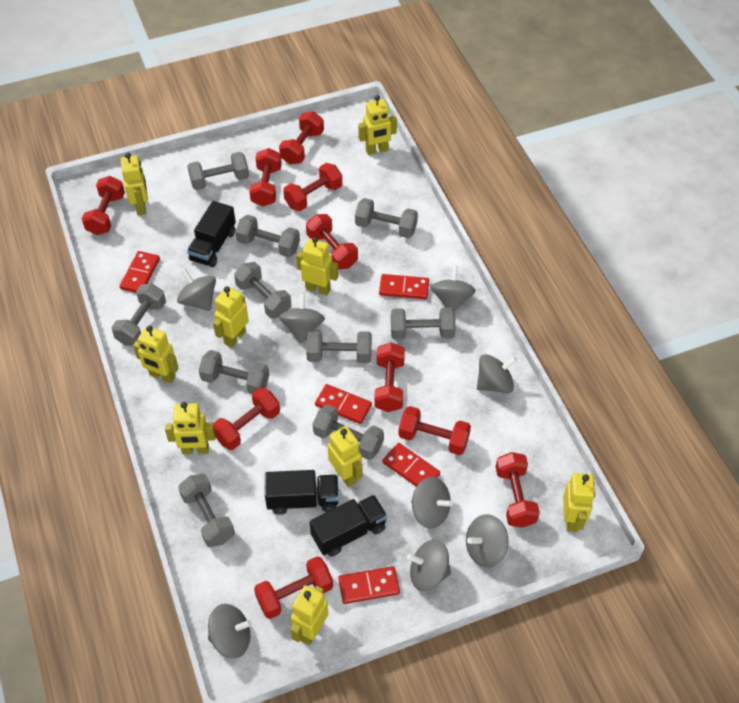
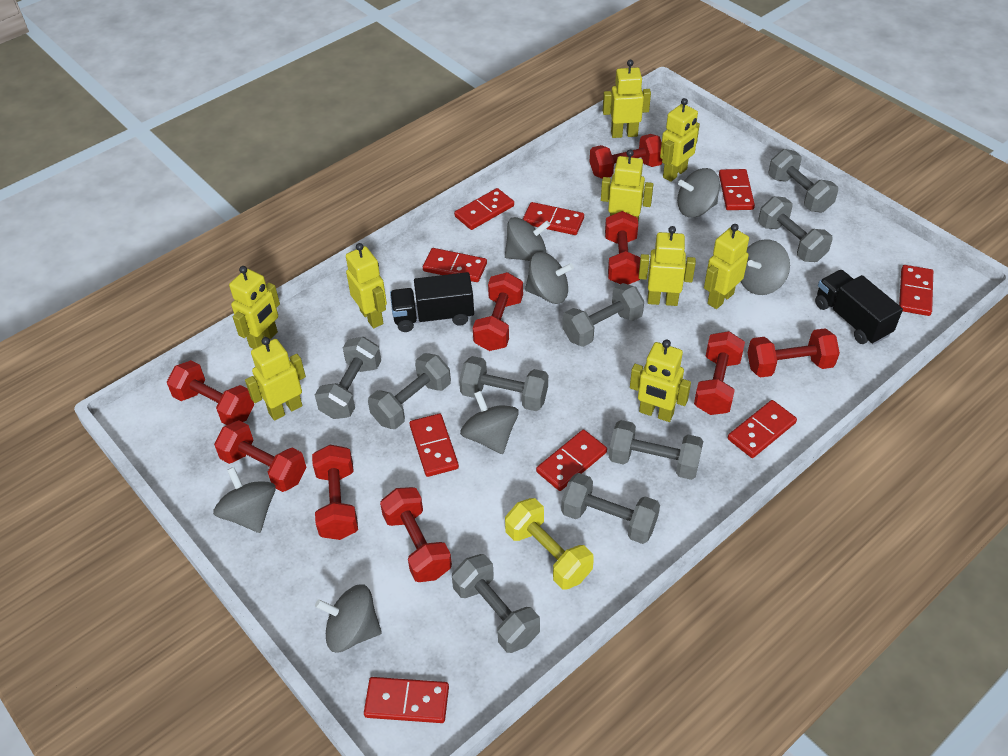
black truck: 3 -> 2
grey dumbbell: 10 -> 9
grey spinning top: 8 -> 7
red domino: 5 -> 9
red dumbbell: 10 -> 9
yellow dumbbell: 0 -> 1

